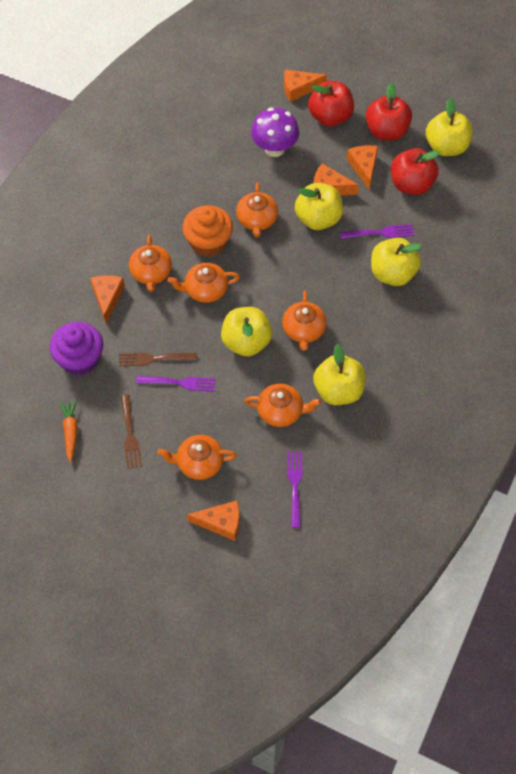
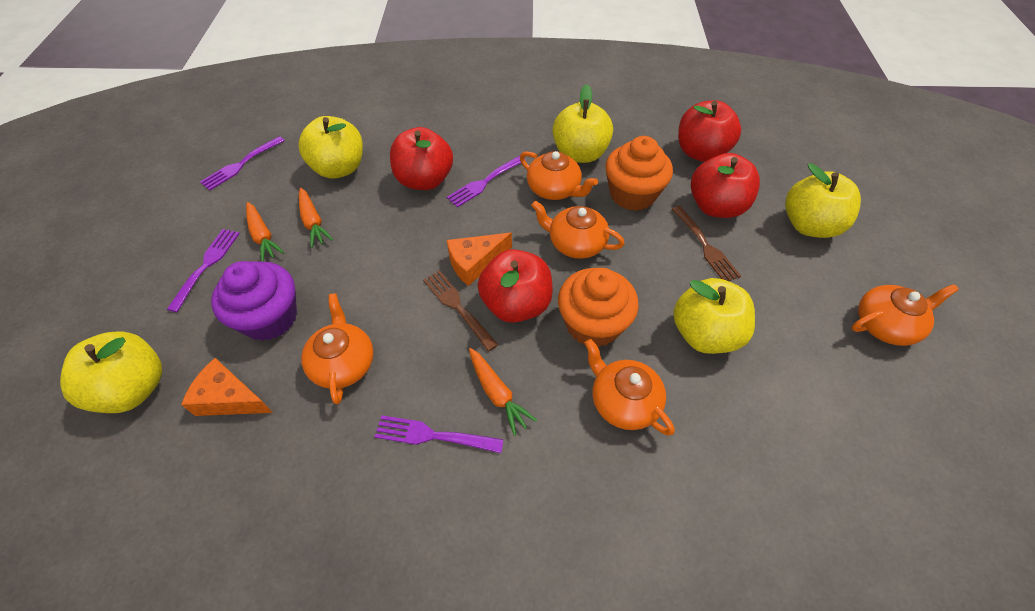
orange carrot: 1 -> 3
orange cheese: 5 -> 2
orange cupcake: 1 -> 2
orange teapot: 6 -> 5
purple fork: 3 -> 4
purple mushroom: 1 -> 0
red apple: 3 -> 4

